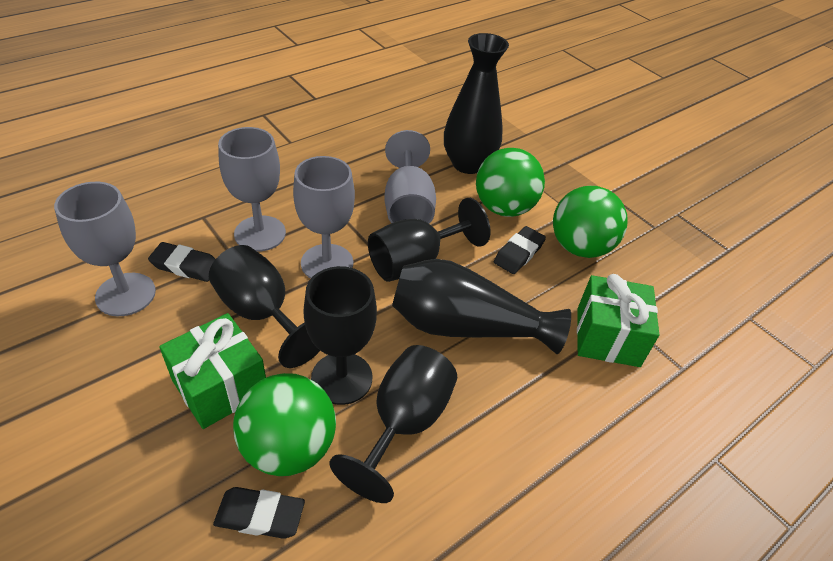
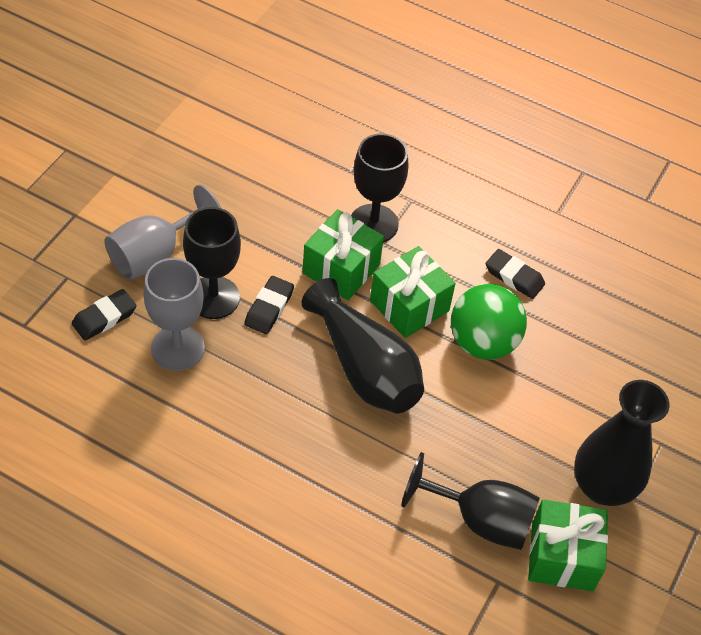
black goblet: 4 -> 3
green ball: 3 -> 1
green gift: 2 -> 3
grey goblet: 4 -> 2

